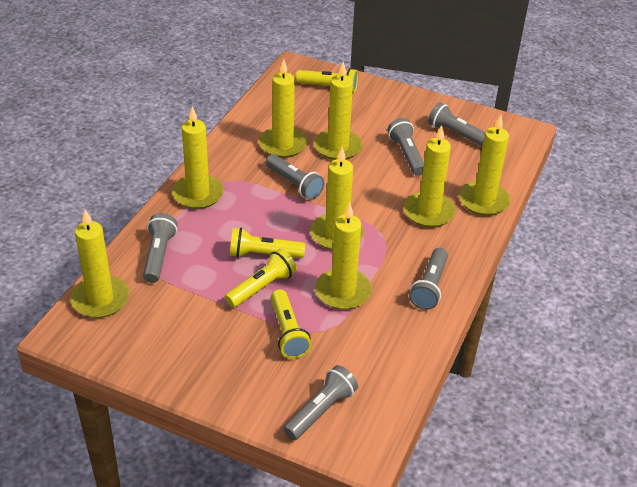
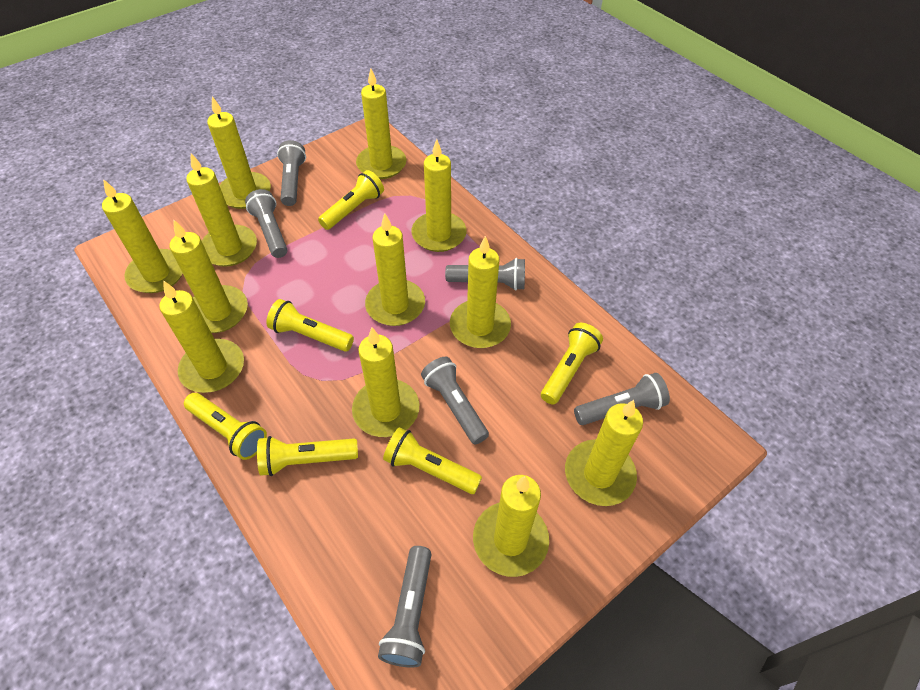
yellow candle: 8 -> 12
yellow flashlight: 4 -> 6

